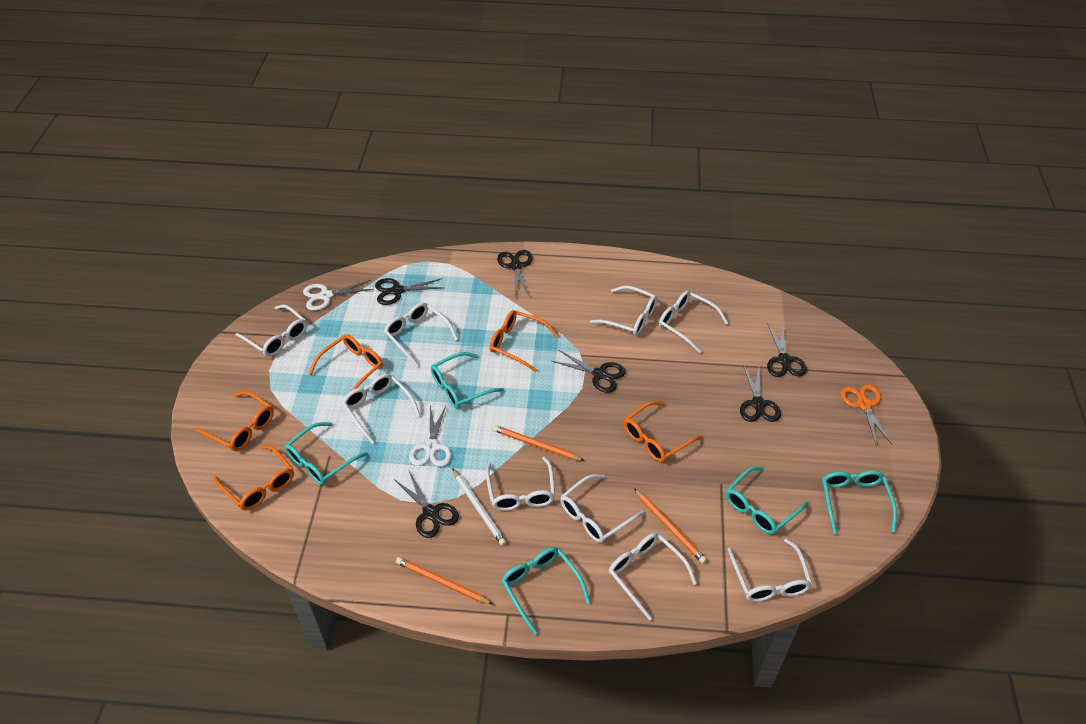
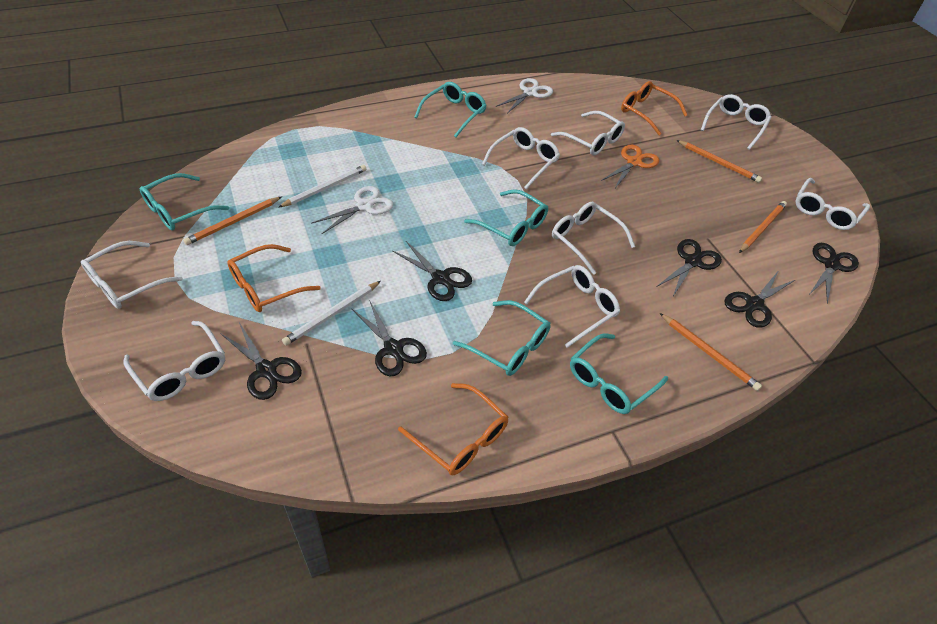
orange glasses: 5 -> 3
orange pencil: 3 -> 4
white glasses: 9 -> 8
white pencil: 1 -> 2

